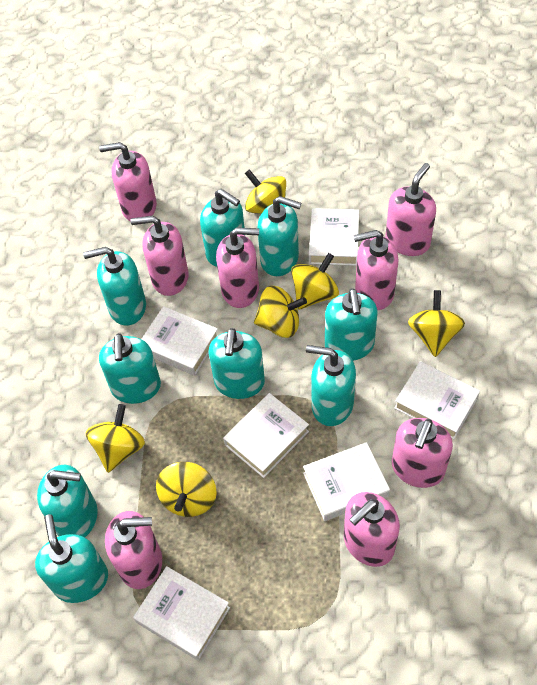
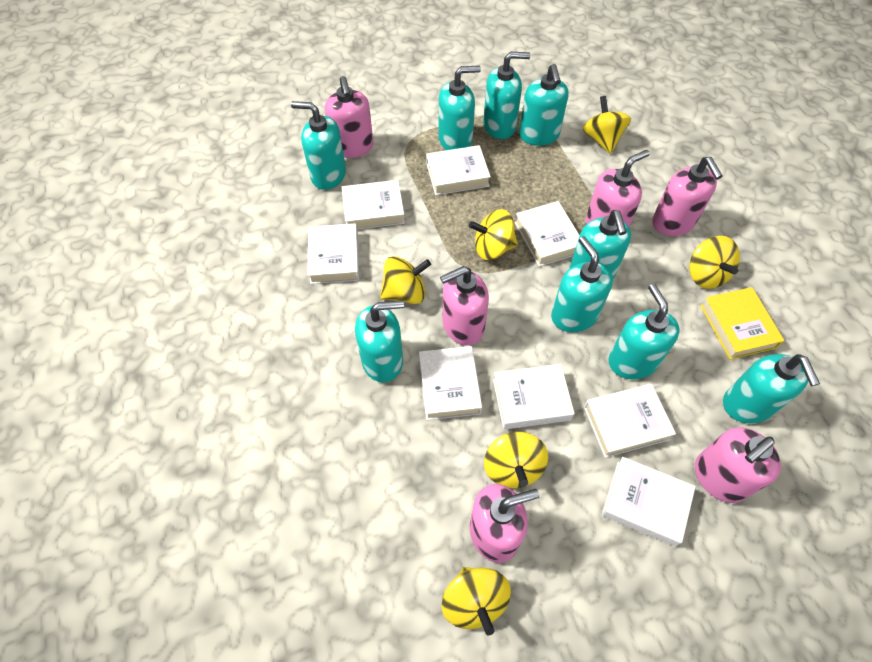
pink soap dispenser: 8 -> 6
white book: 6 -> 8
yellow book: 0 -> 1

